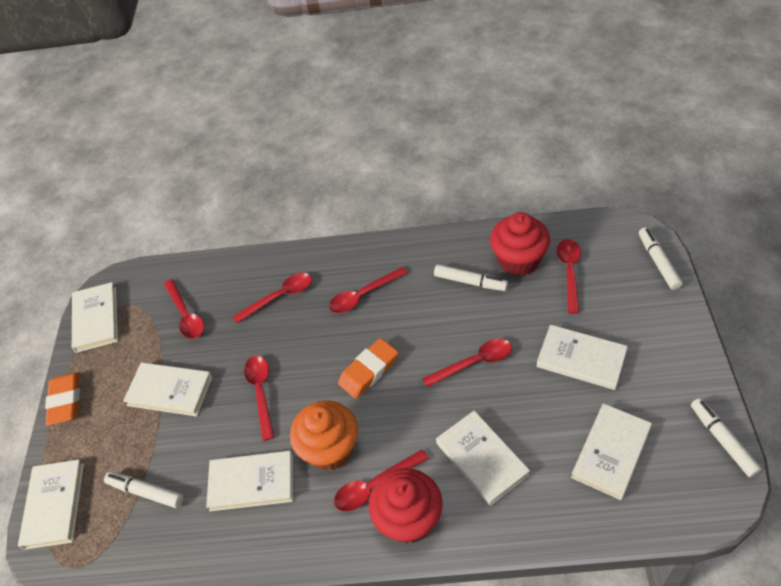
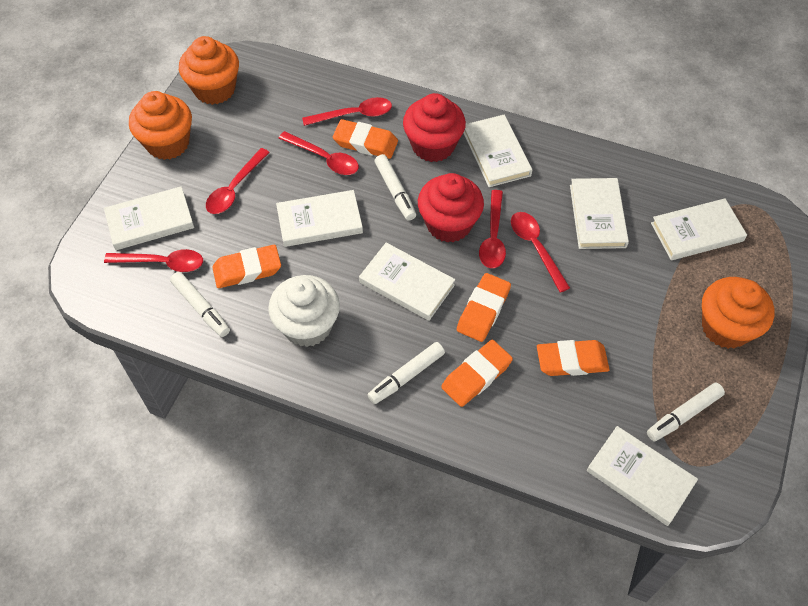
orange cupcake: 1 -> 3
orange eraser: 2 -> 5
red spoon: 7 -> 6
white cupcake: 0 -> 1

